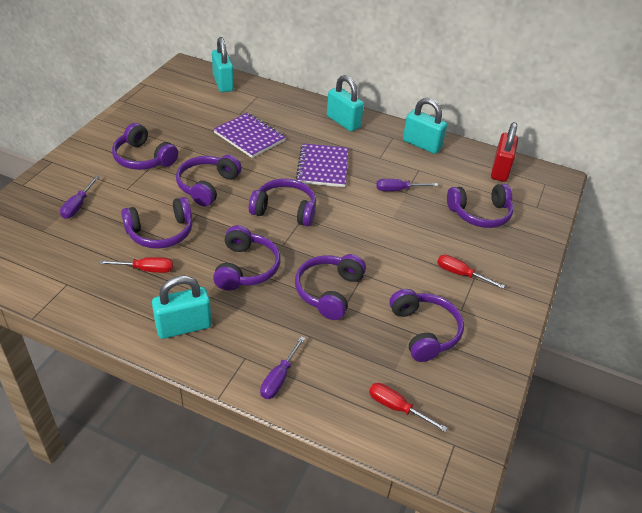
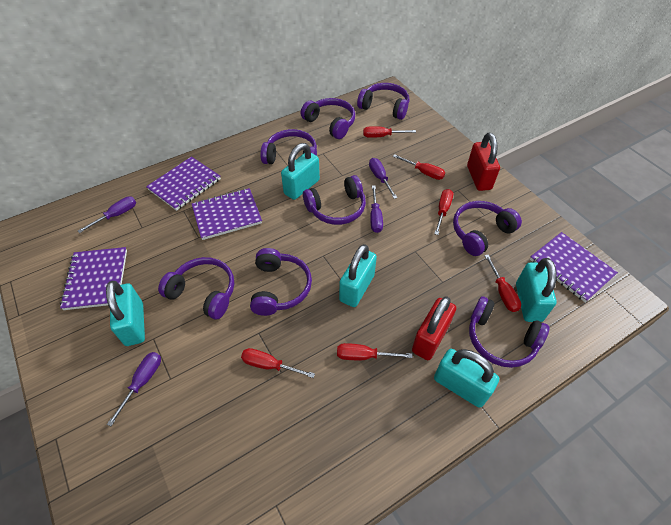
purple notebook: 2 -> 4
purple screwdriver: 3 -> 4
red padlock: 1 -> 2
red screwdriver: 3 -> 6
turquoise padlock: 4 -> 5

